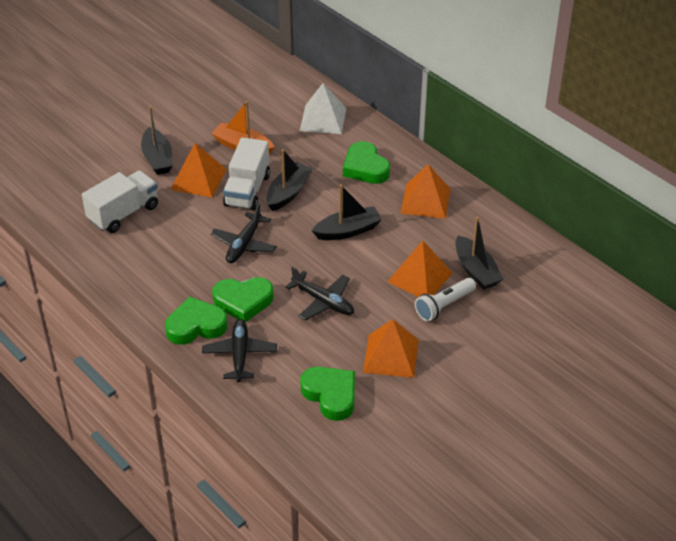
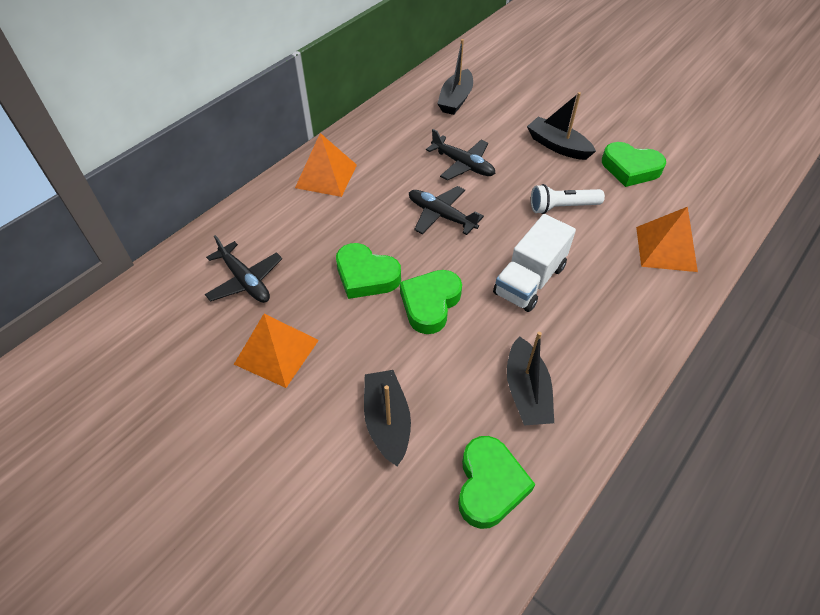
orange boat: 1 -> 0
orange pyramid: 4 -> 3
white pyramid: 1 -> 0
white truck: 2 -> 1

